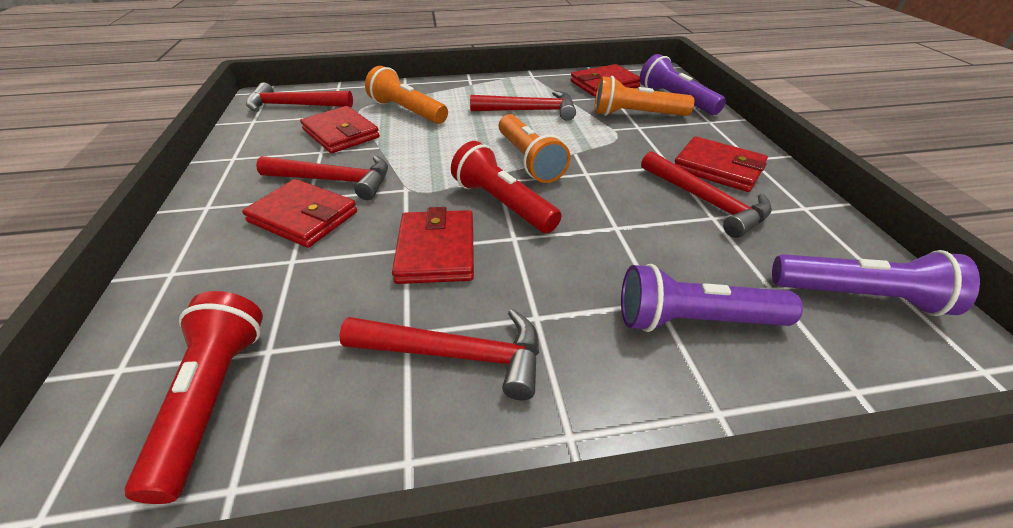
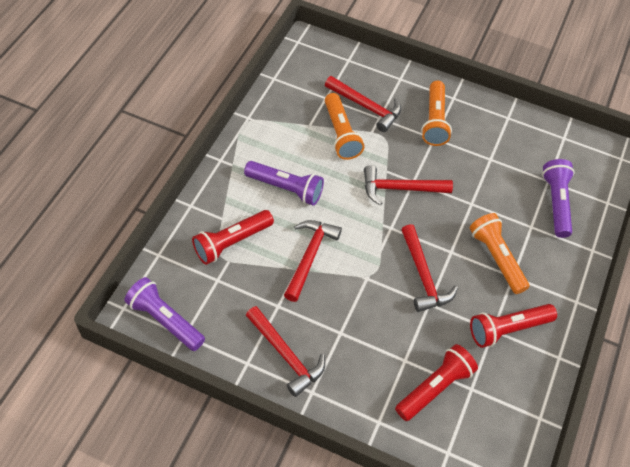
red flashlight: 2 -> 3
red wallet: 5 -> 0

